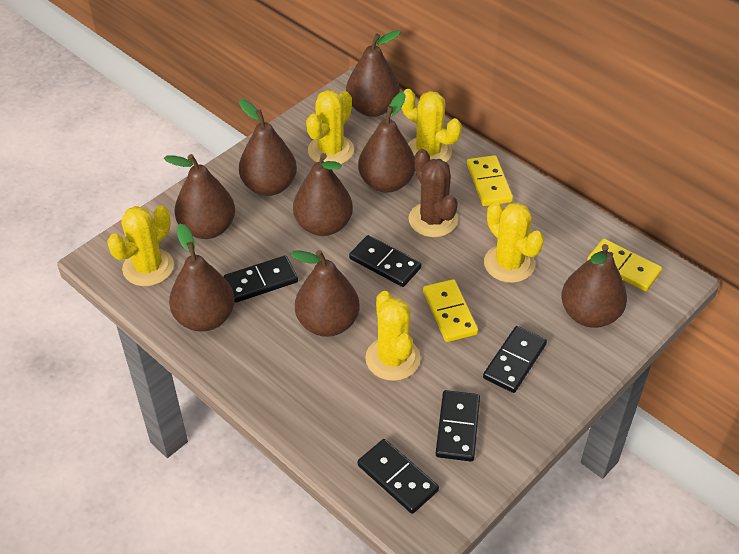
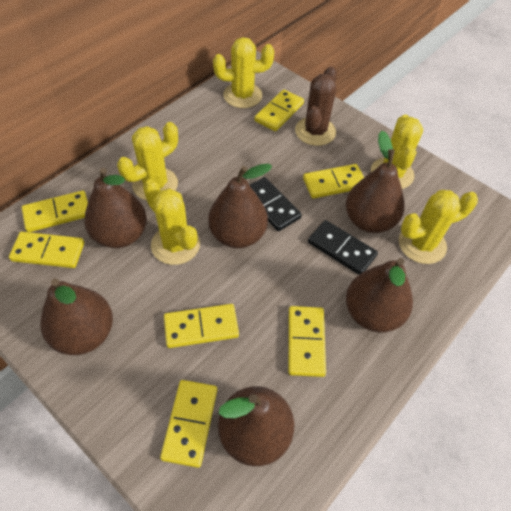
black domino: 5 -> 2
brown pear: 8 -> 6
yellow domino: 3 -> 7

